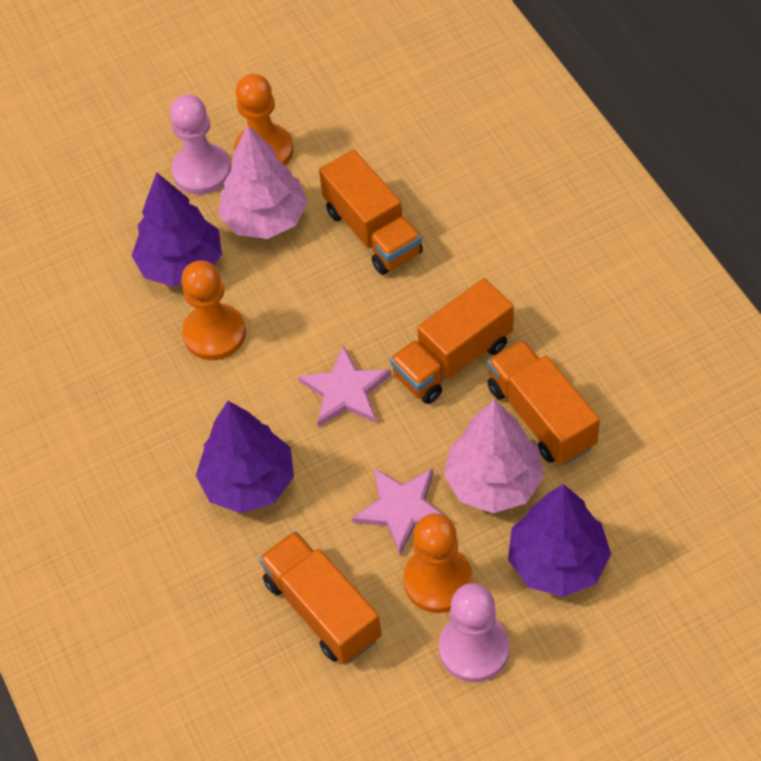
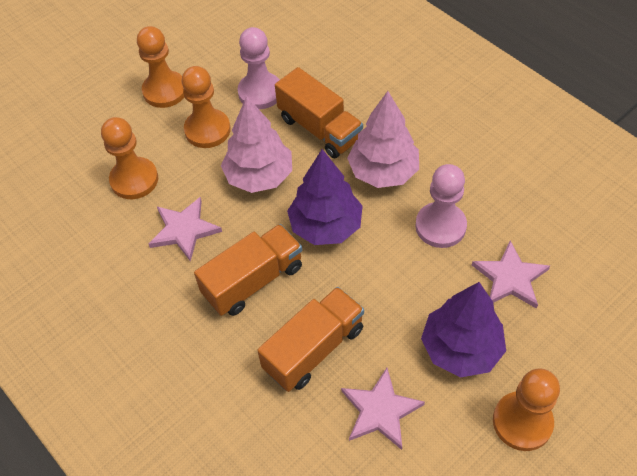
orange pawn: 3 -> 4
orange truck: 4 -> 3
pink star: 2 -> 3
purple tree: 3 -> 2

